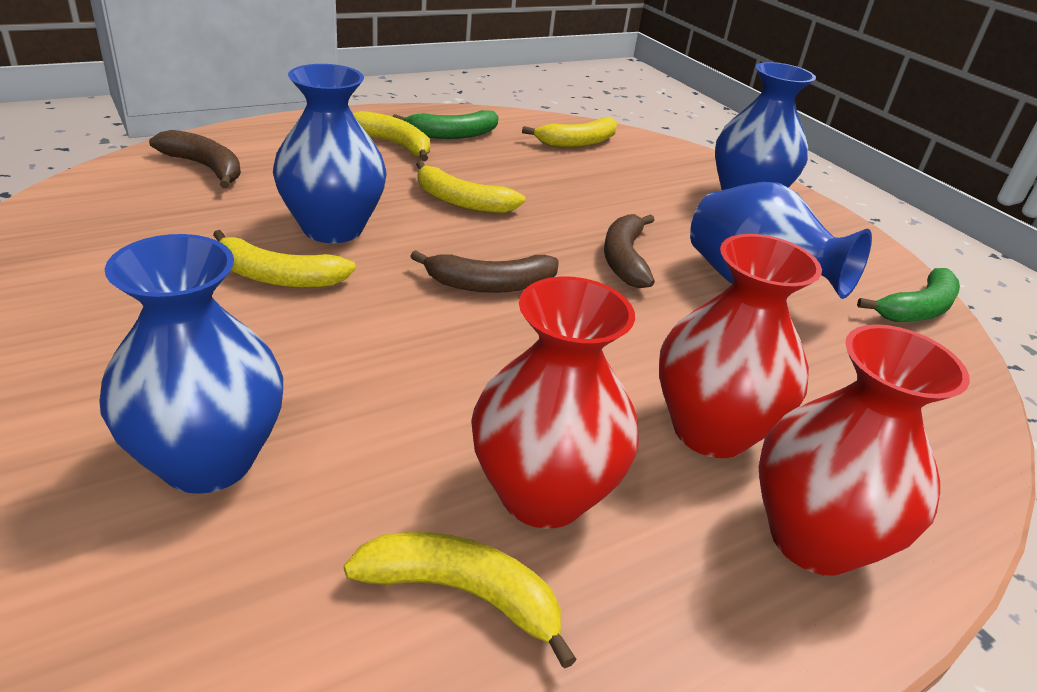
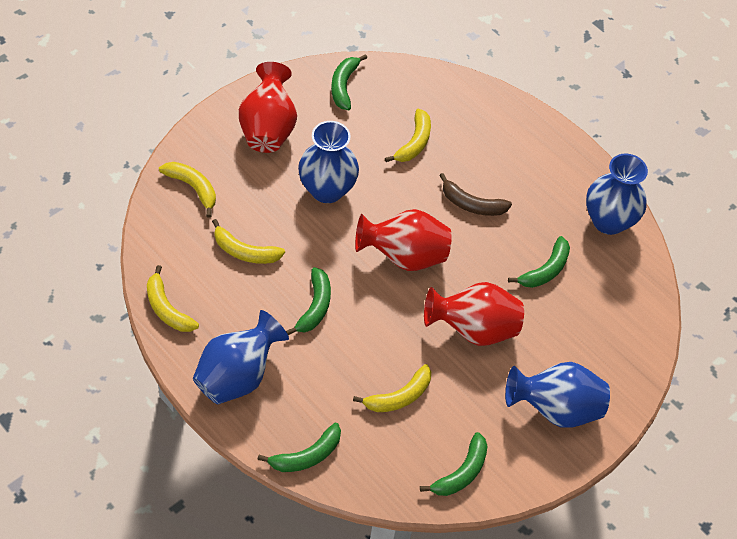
brown banana: 3 -> 1
green banana: 2 -> 5

